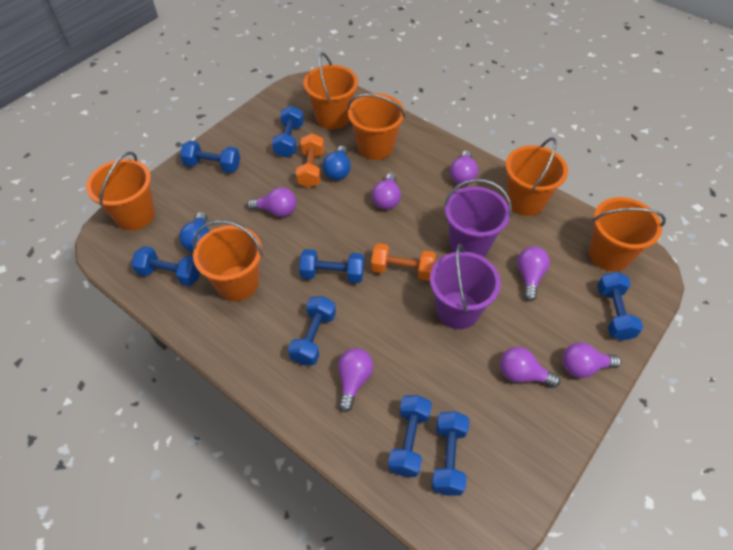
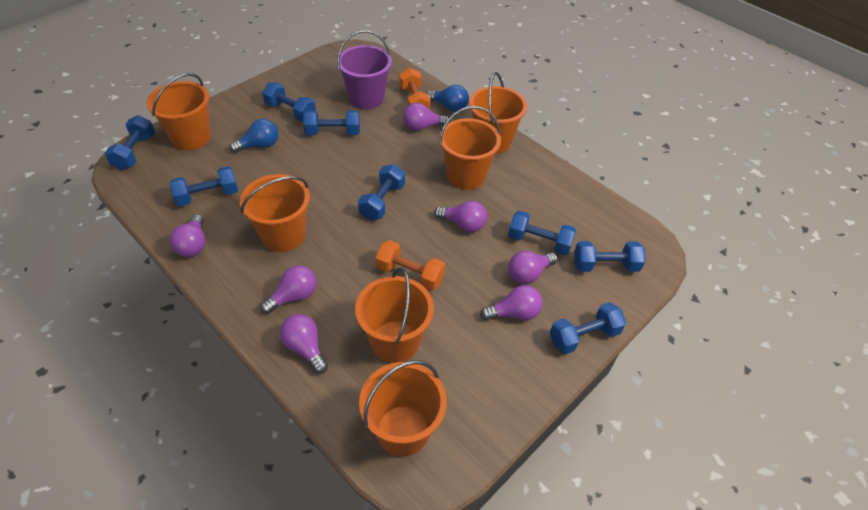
purple bucket: 2 -> 1

